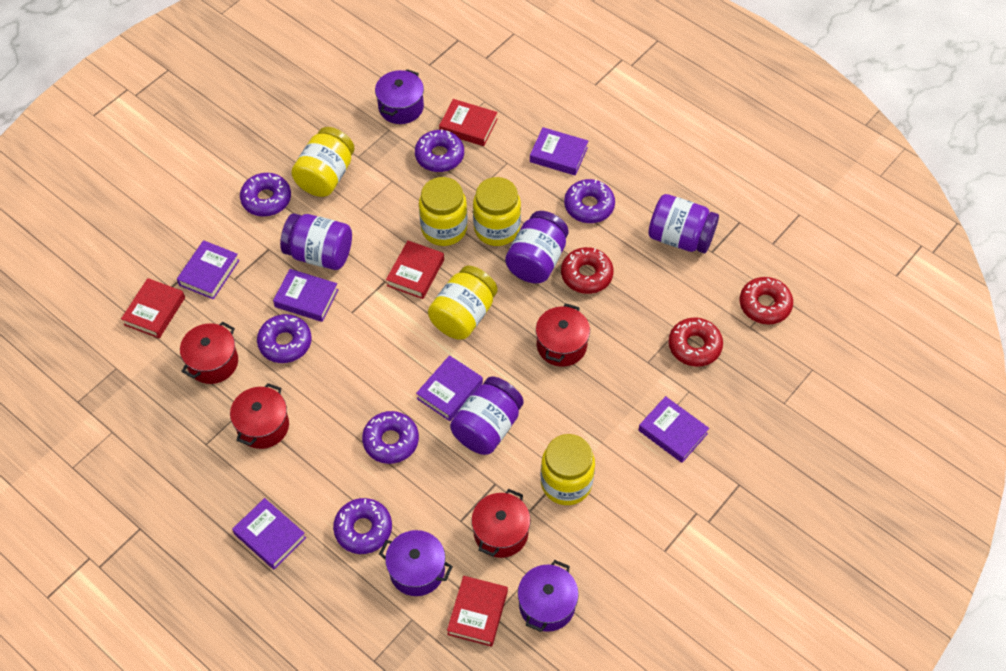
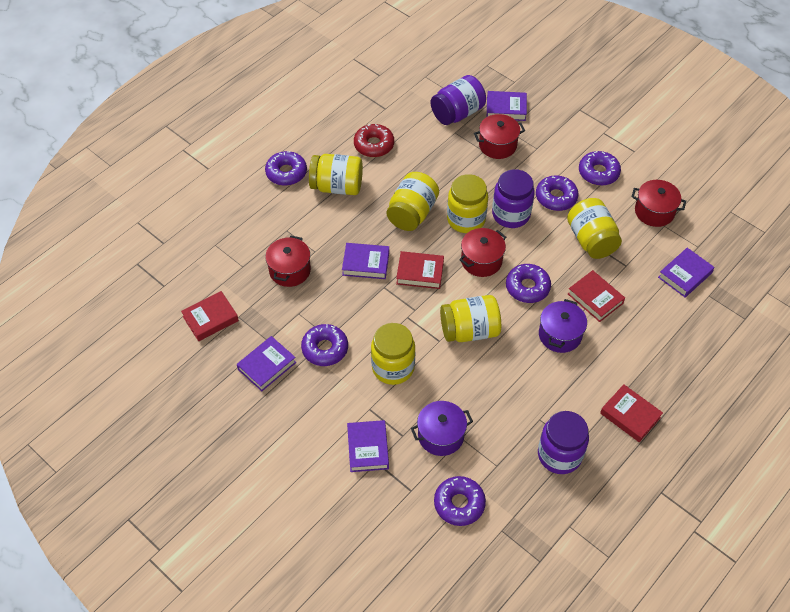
purple book: 6 -> 5
purple jar: 4 -> 3
purple pot: 3 -> 2
red donut: 3 -> 1
yellow jar: 5 -> 6

